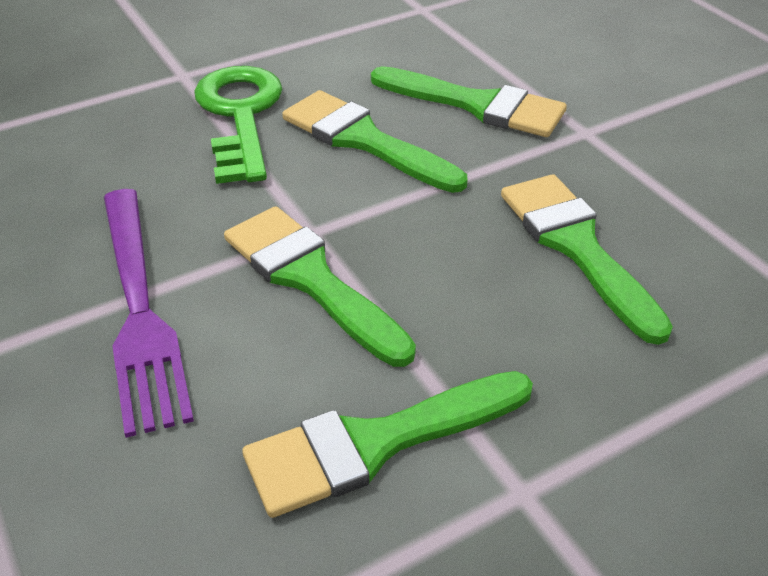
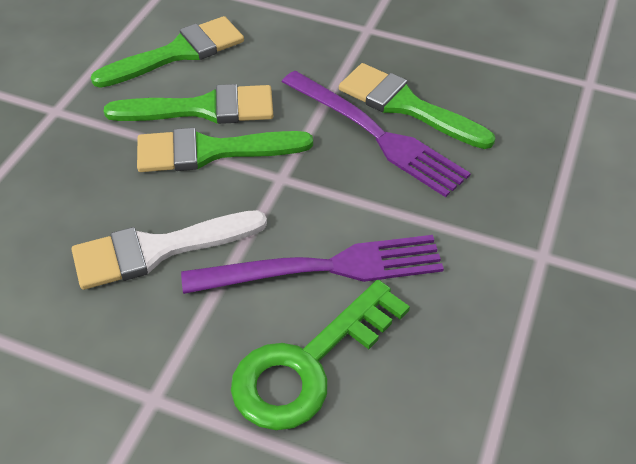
green brush: 5 -> 4
purple fork: 1 -> 2
white brush: 0 -> 1

